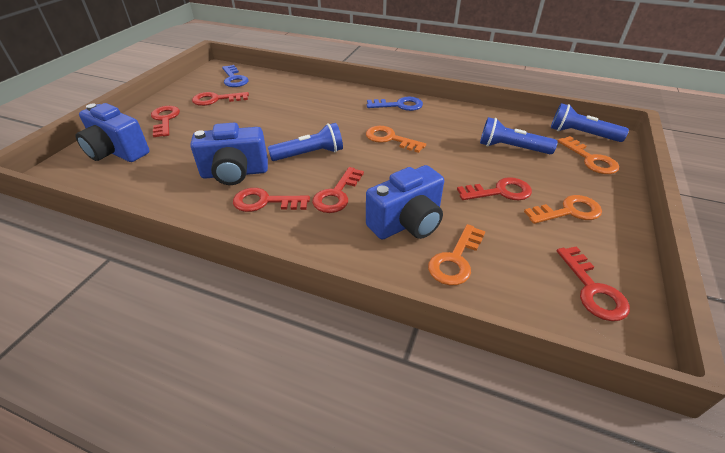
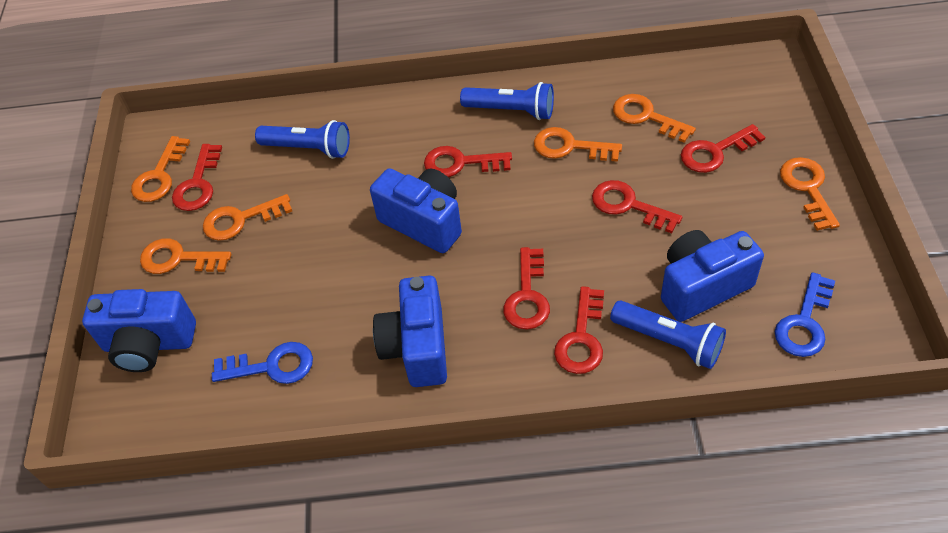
blue camera: 3 -> 4
orange key: 4 -> 6

